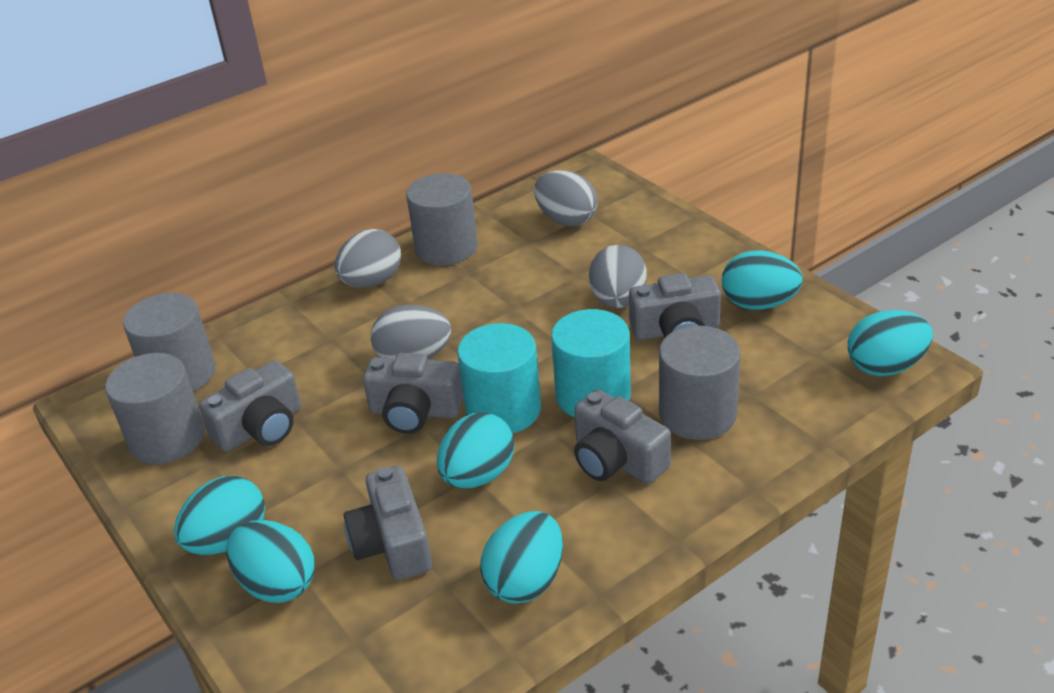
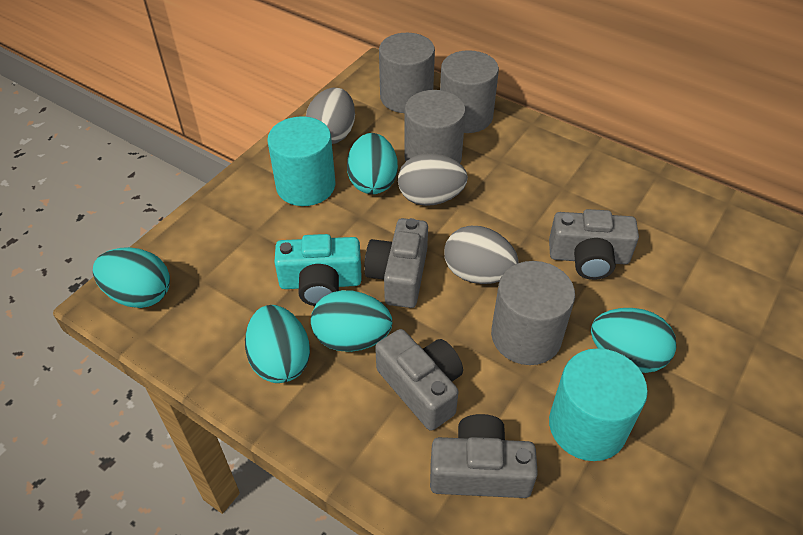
grey camera: 5 -> 4
grey egg: 4 -> 3
turquoise camera: 0 -> 1
turquoise egg: 6 -> 5

